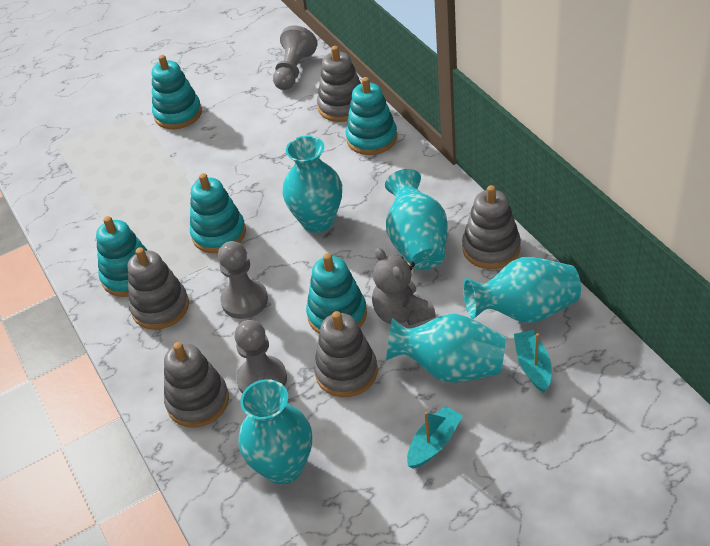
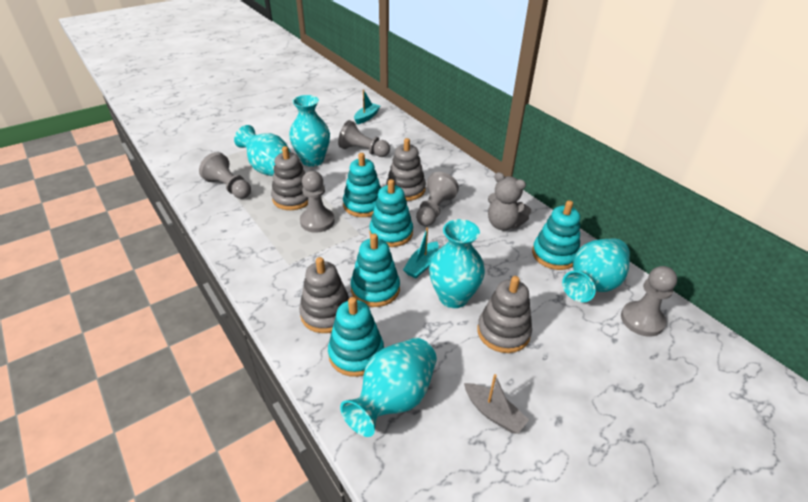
grey boat: 0 -> 1
grey pawn: 3 -> 5
grey stacking toy: 5 -> 4

